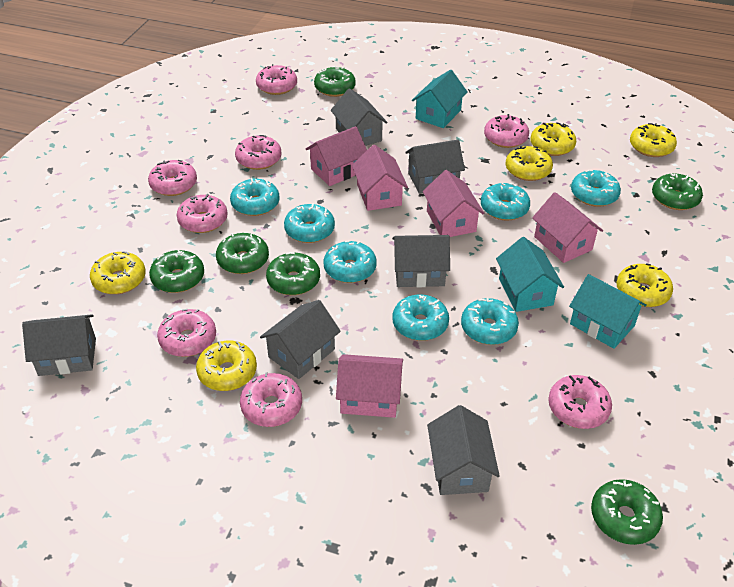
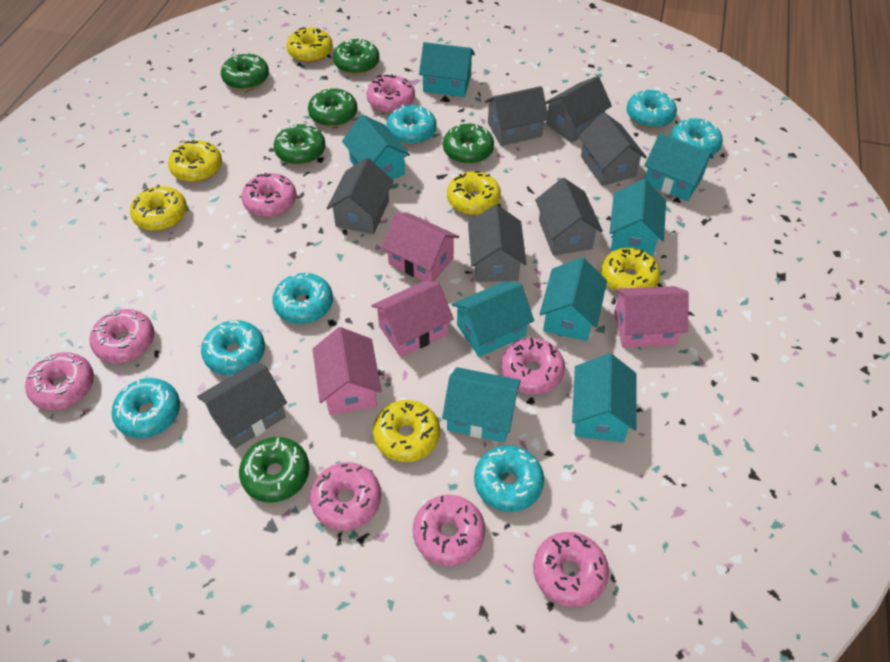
grey house: 6 -> 7
pink house: 5 -> 4
turquoise house: 3 -> 8

